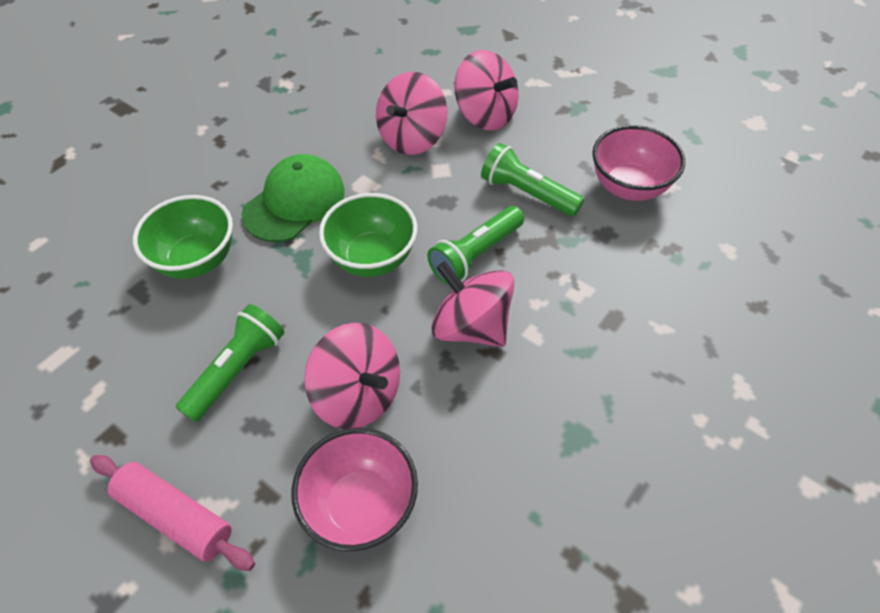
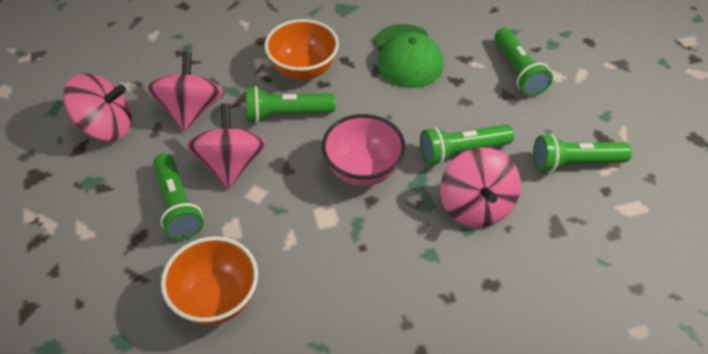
green bowl: 2 -> 0
green flashlight: 3 -> 5
orange bowl: 0 -> 2
pink bowl: 2 -> 1
pink rolling pin: 1 -> 0

